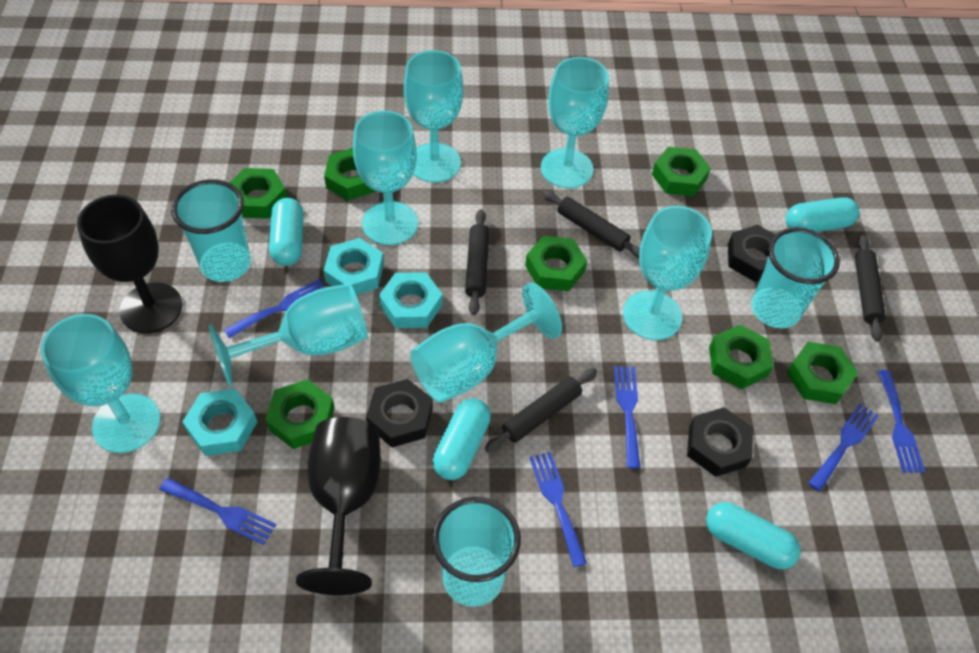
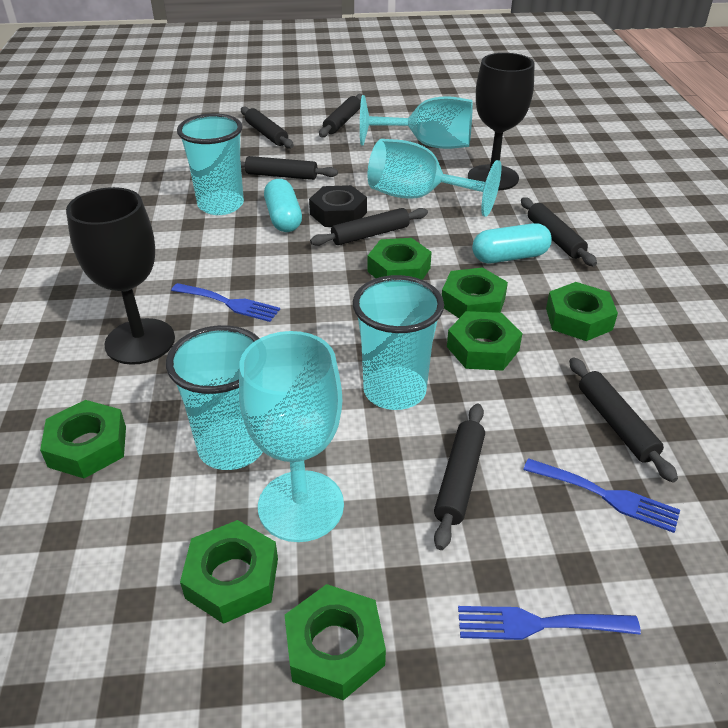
black nut: 3 -> 1
black rolling pin: 4 -> 7
blue fork: 6 -> 3
turquoise capsule: 4 -> 2
turquoise goblet: 7 -> 3
turquoise nut: 3 -> 0

